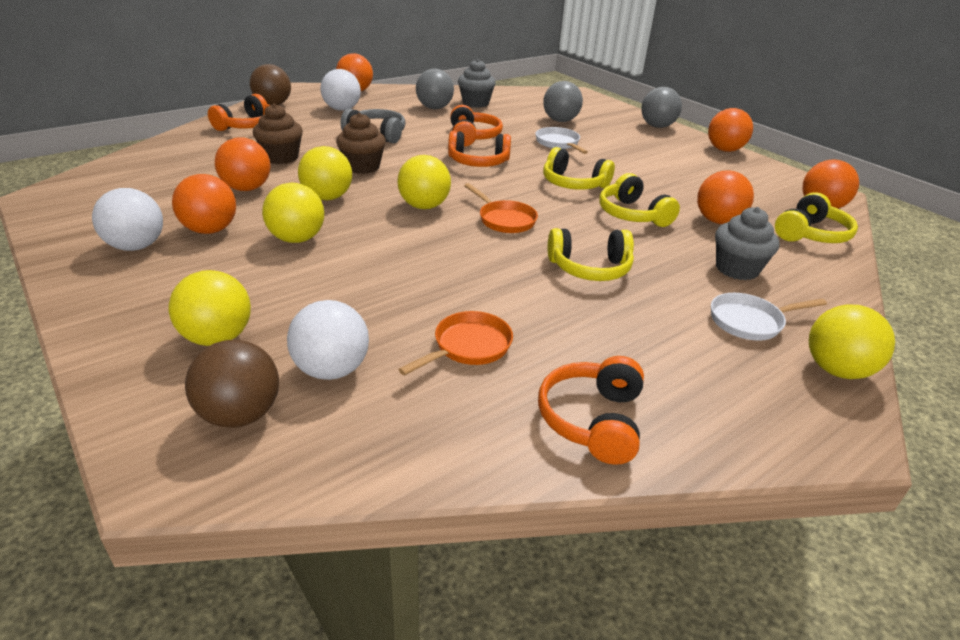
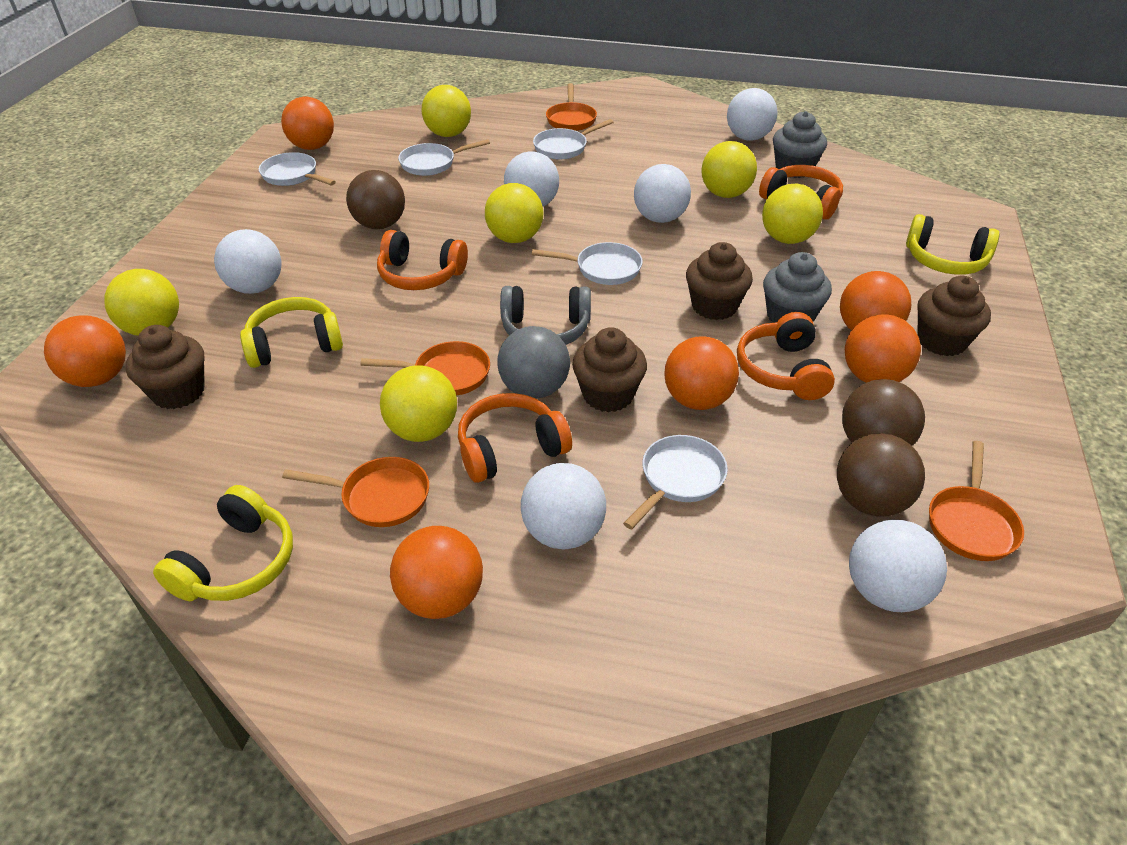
brown ball: 2 -> 3
brown cupcake: 2 -> 4
grey ball: 3 -> 1
orange pan: 2 -> 4
white ball: 3 -> 6
white pan: 2 -> 5
yellow ball: 5 -> 6
yellow headphones: 4 -> 3

